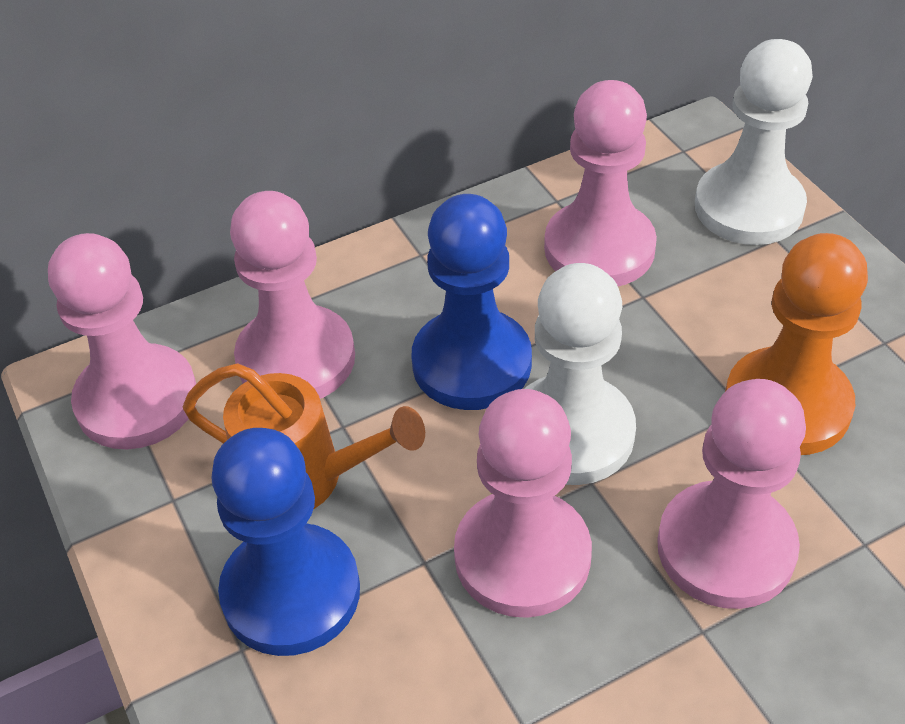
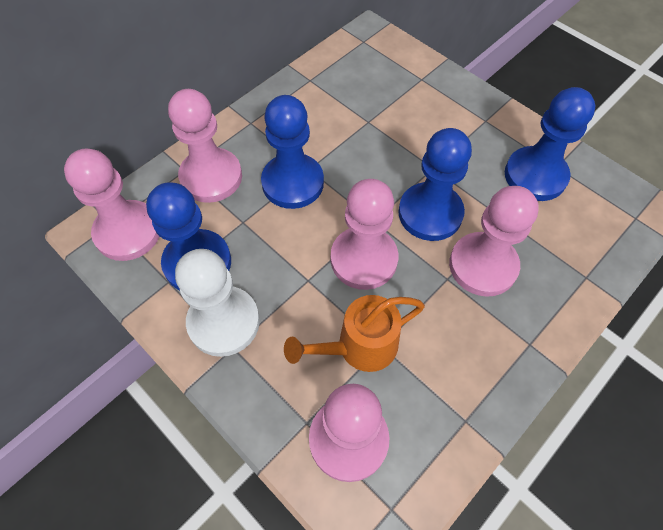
blue pawn: 2 -> 4
orange pawn: 1 -> 0
white pawn: 2 -> 1

